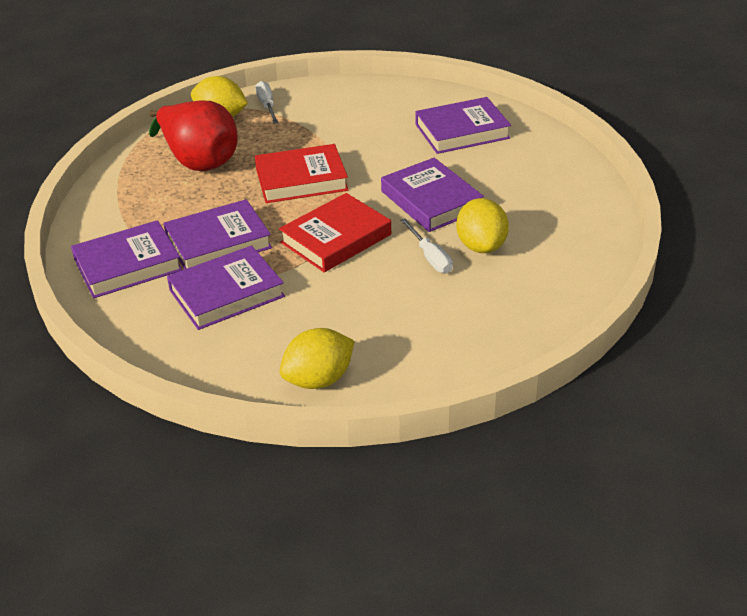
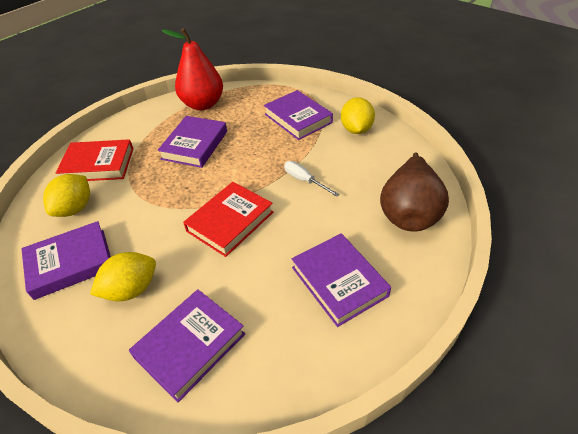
brown pear: 0 -> 1
white screwdriver: 2 -> 1

